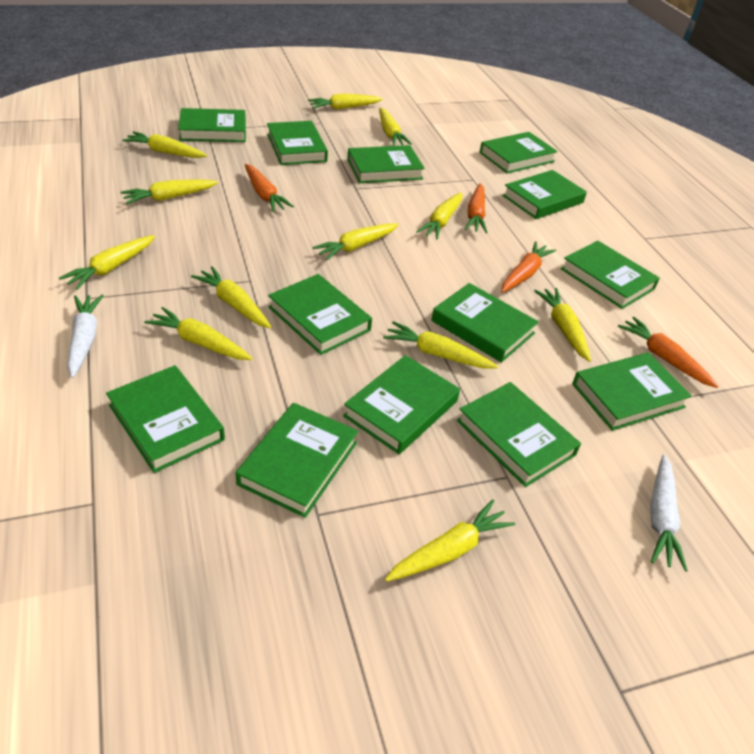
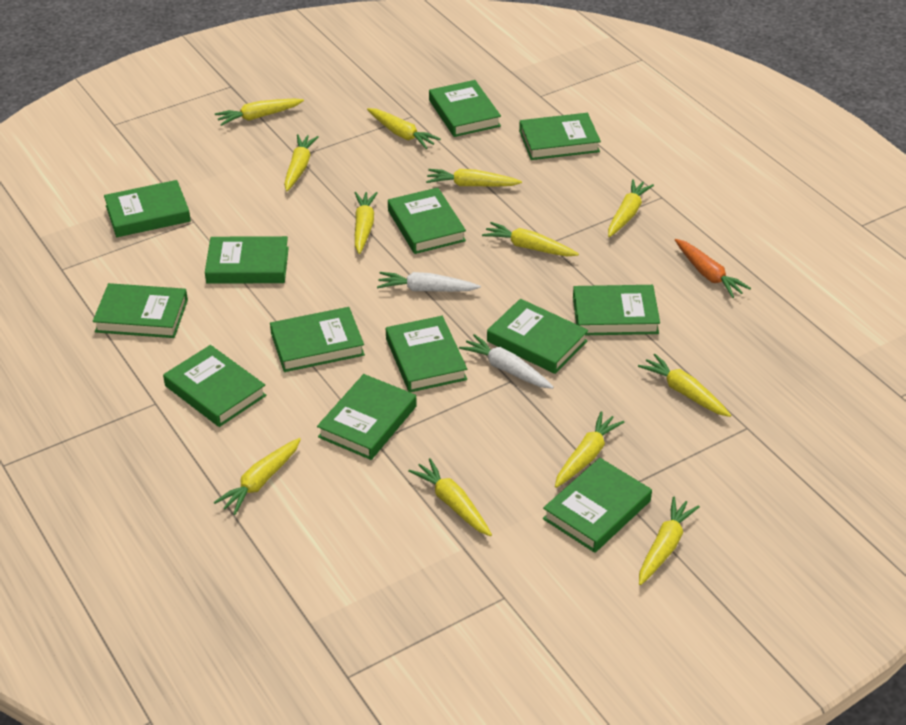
orange carrot: 4 -> 1

